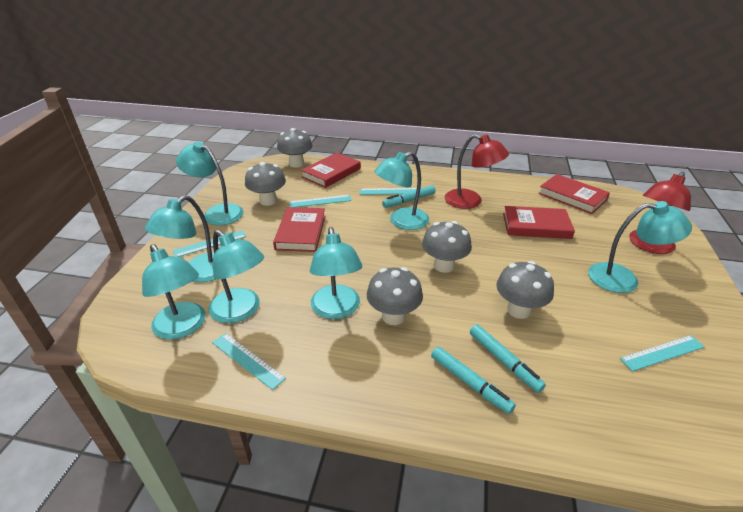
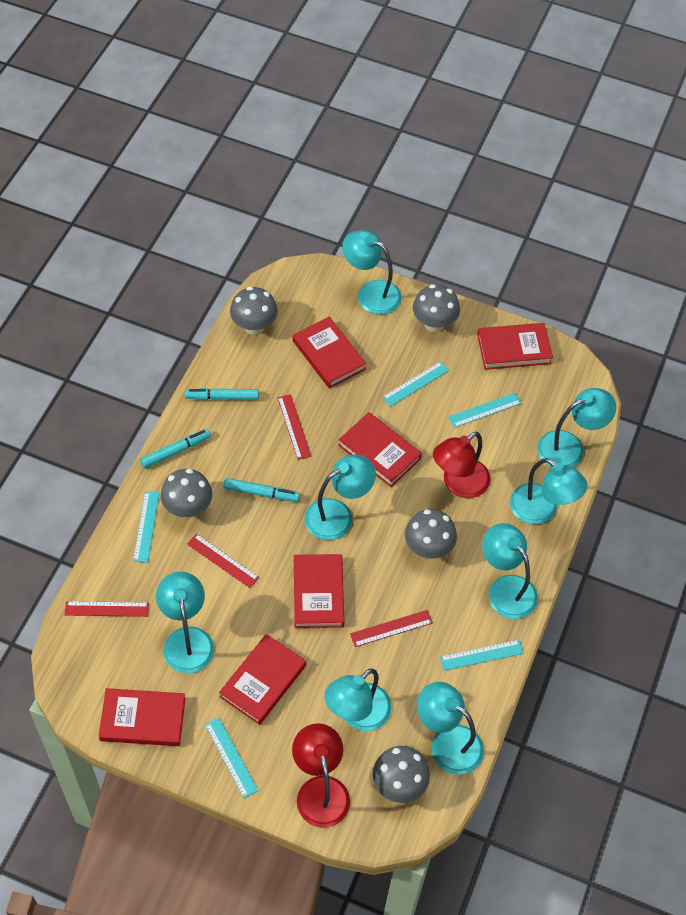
red book: 4 -> 6
red ruler: 0 -> 4
turquoise lamp: 7 -> 8

